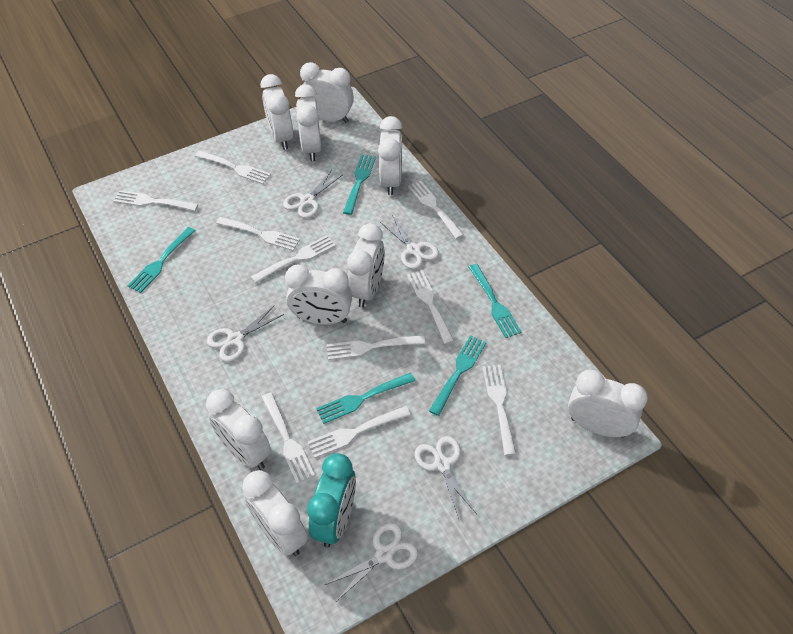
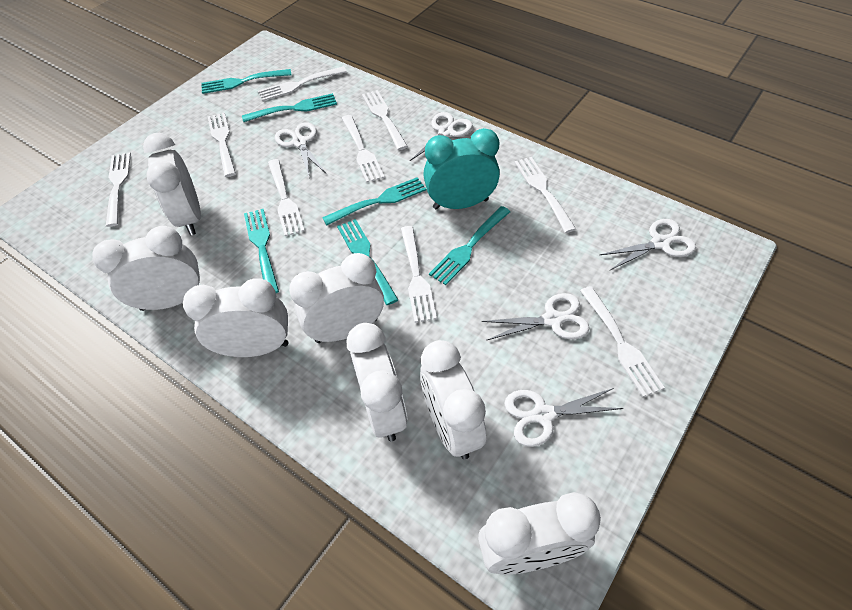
turquoise fork: 5 -> 6
white clock: 9 -> 7
white fork: 10 -> 9

